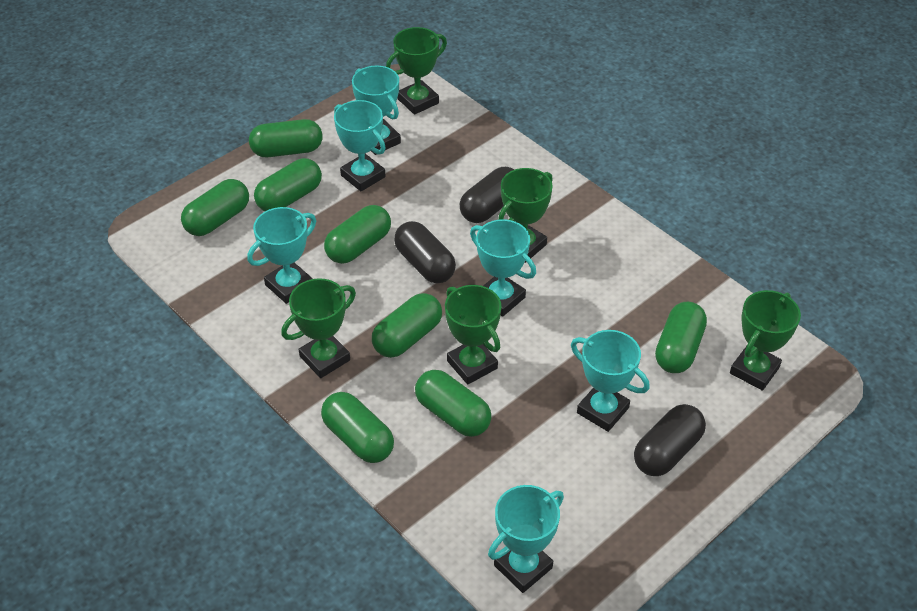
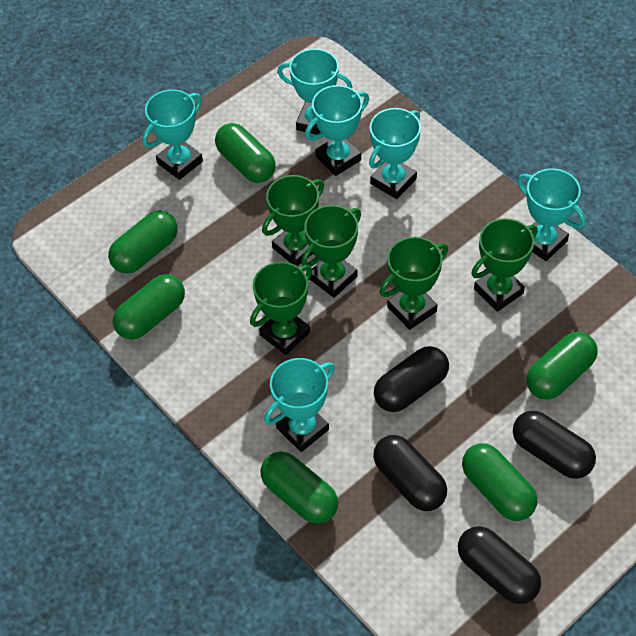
black capsule: 3 -> 4
green capsule: 8 -> 6

